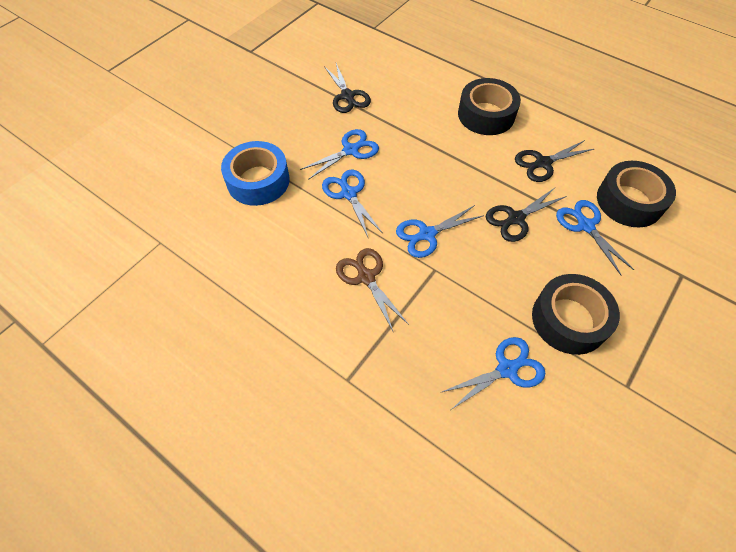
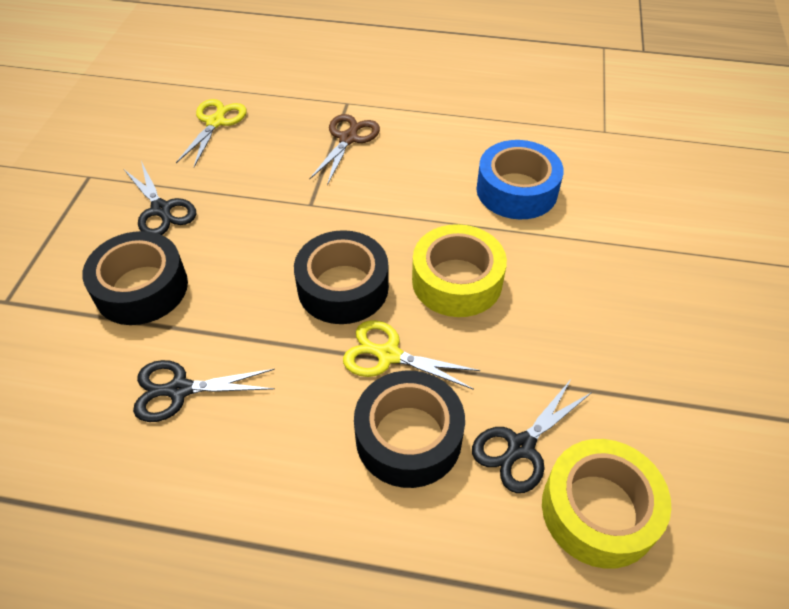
blue scissors: 5 -> 0
yellow scissors: 0 -> 2
yellow tape: 0 -> 2

